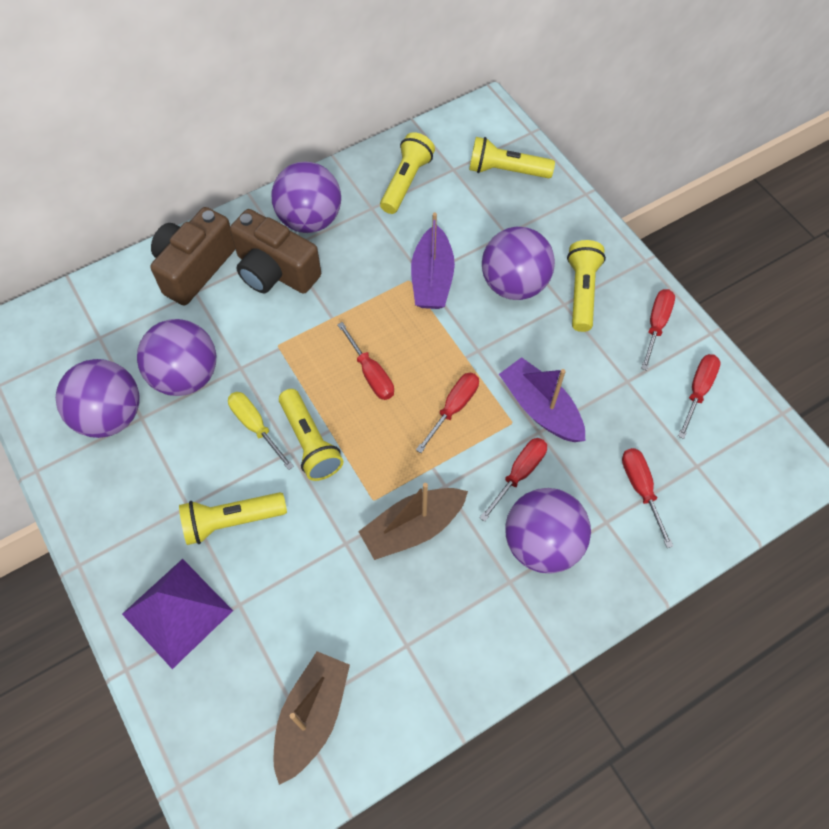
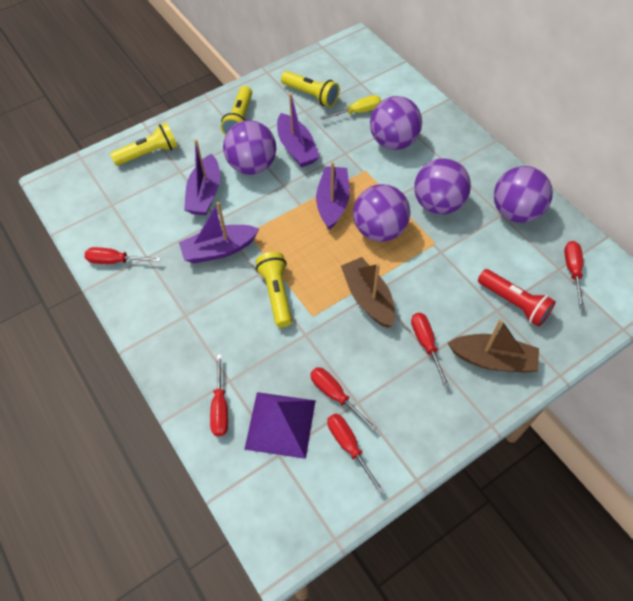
brown camera: 2 -> 0
purple boat: 2 -> 4
red flashlight: 0 -> 1
yellow flashlight: 5 -> 4

